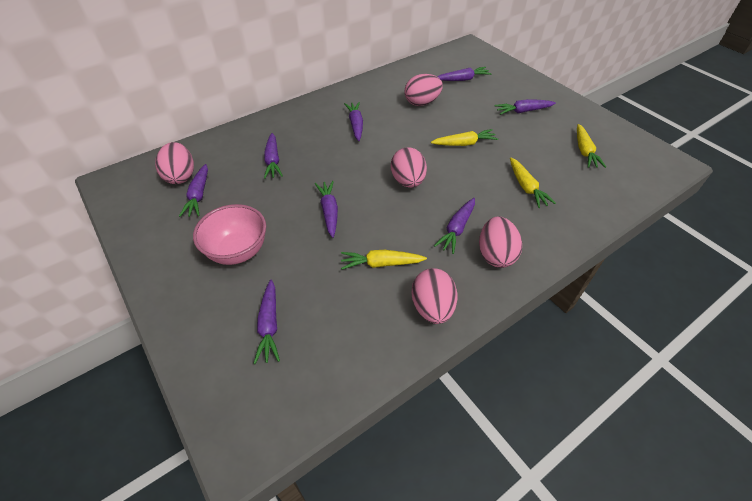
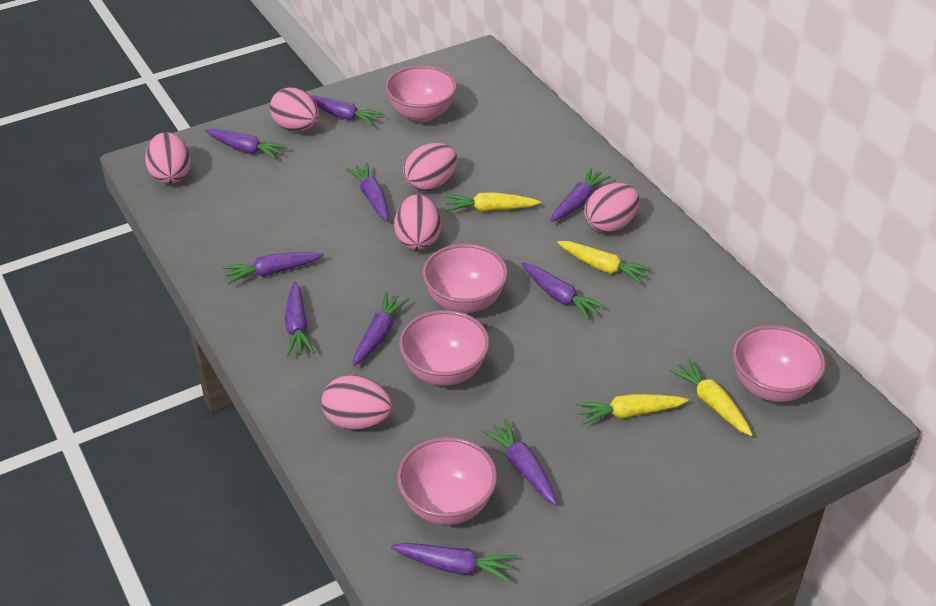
pink bowl: 1 -> 5
pink egg: 5 -> 6
purple carrot: 8 -> 10

